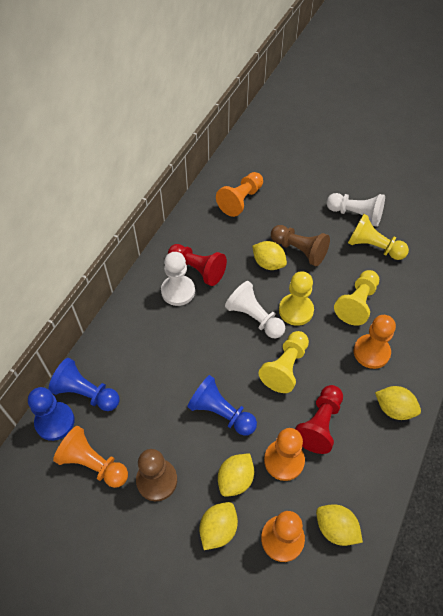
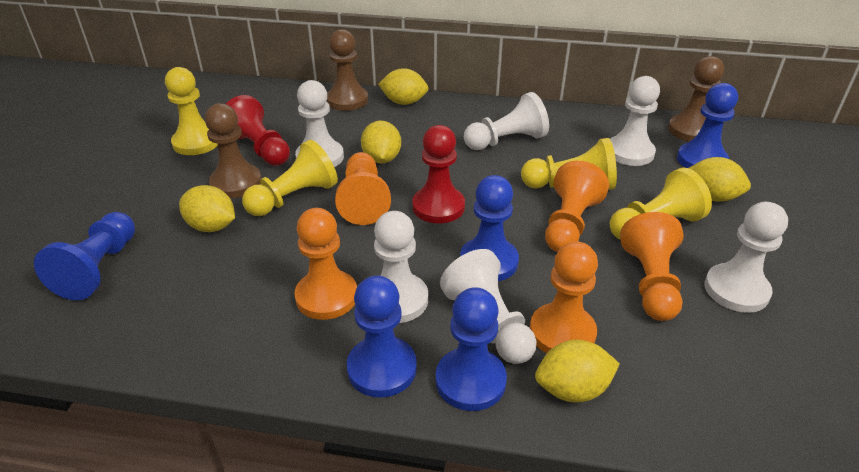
blue pawn: 3 -> 5
brown pawn: 2 -> 3
white pawn: 3 -> 6

